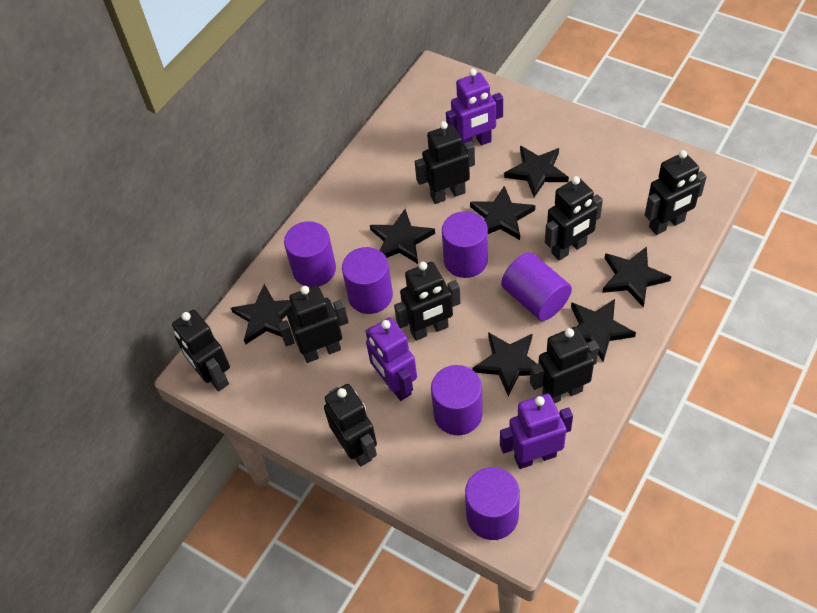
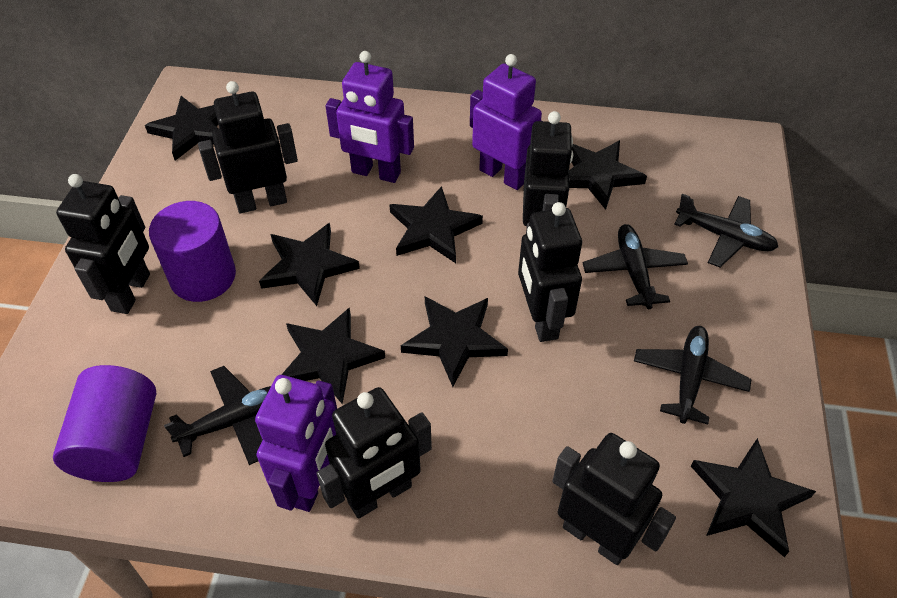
black plane: 0 -> 4
black robot: 8 -> 6
purple cylinder: 6 -> 2

